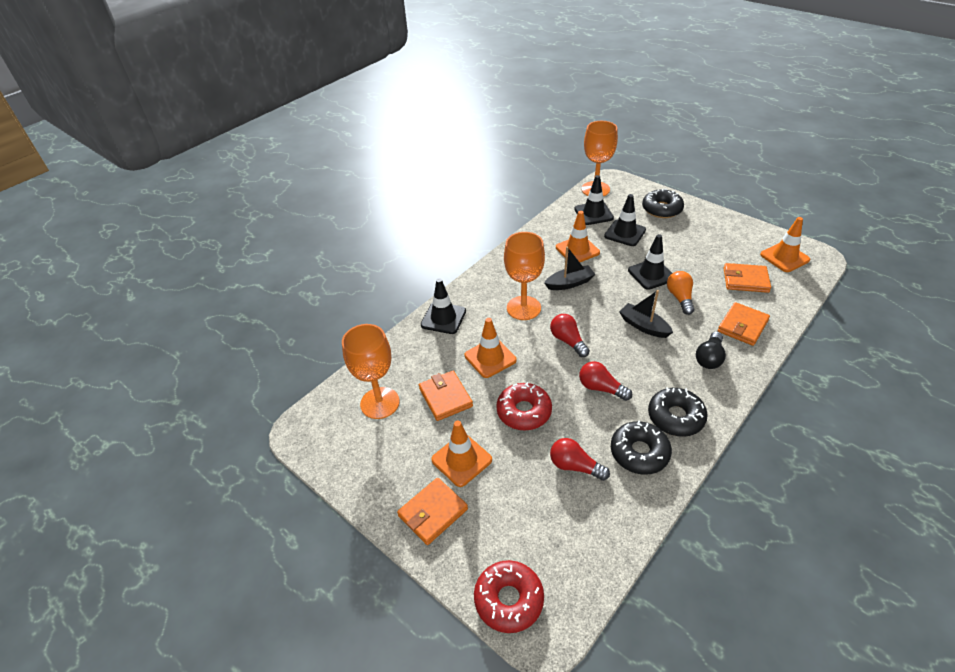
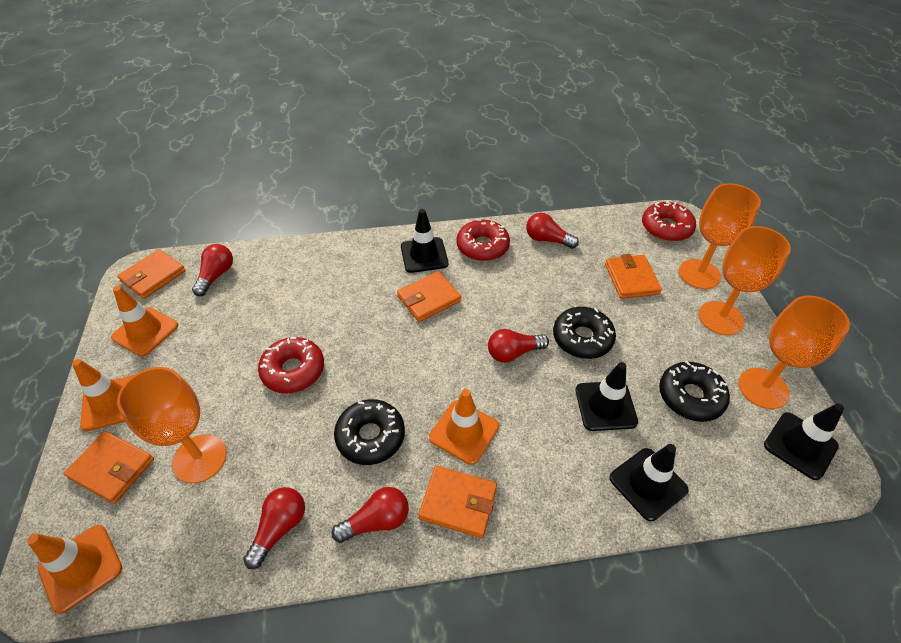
black boat: 2 -> 0
black light bulb: 1 -> 0
orange goblet: 3 -> 4
orange light bulb: 1 -> 0
orange wallet: 4 -> 5
red donut: 2 -> 3
red light bulb: 3 -> 5

